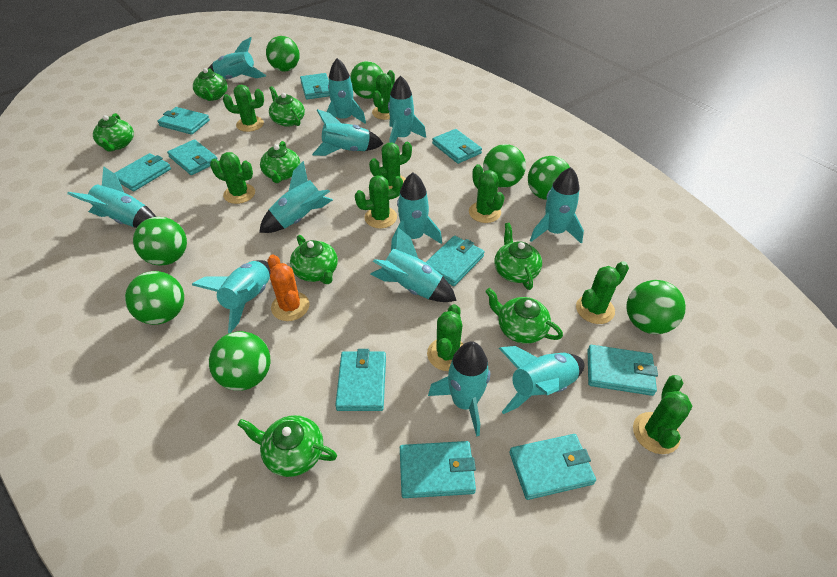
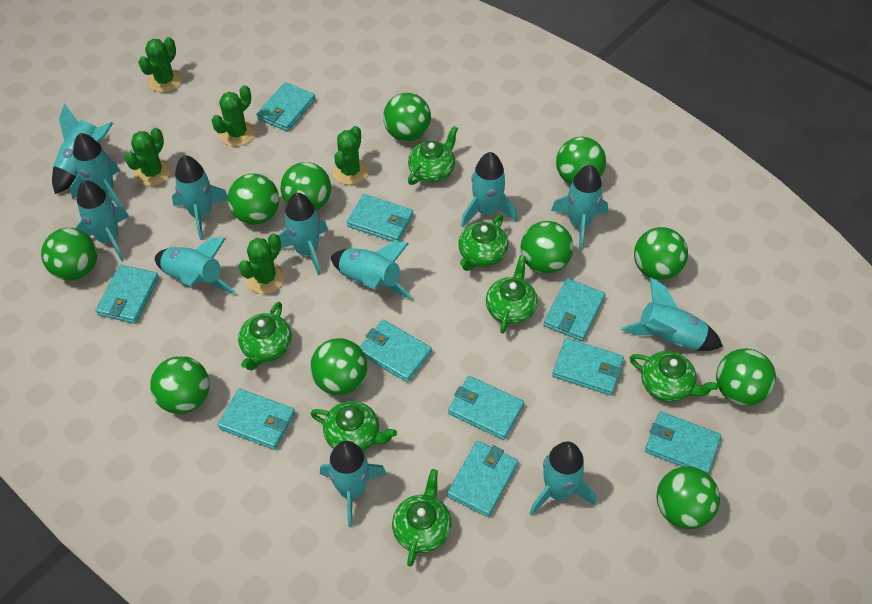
green ball: 8 -> 11
green cactus: 9 -> 5
green teapot: 8 -> 7
orange cactus: 1 -> 0

